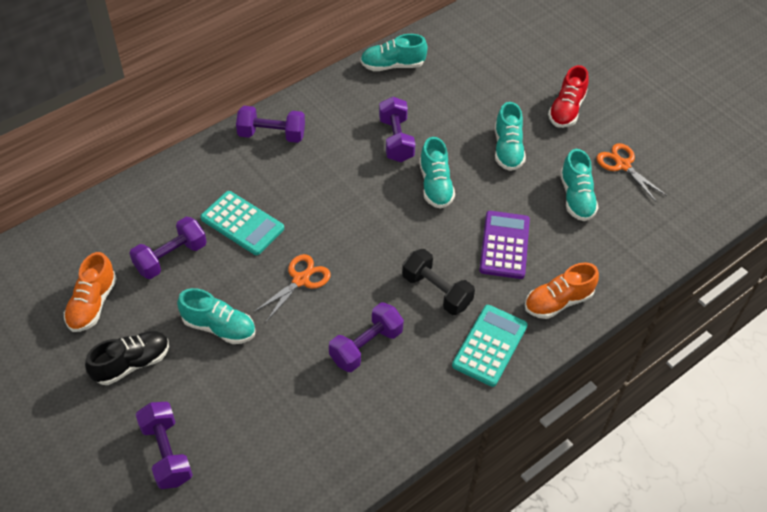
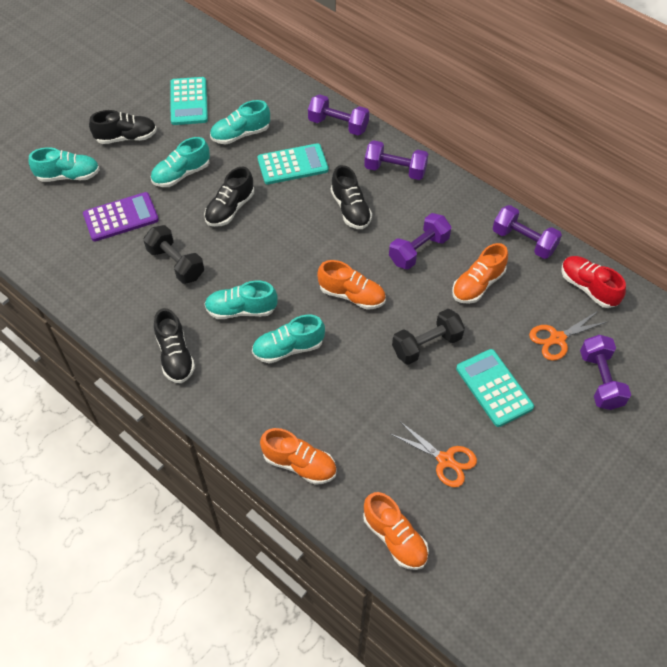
black dumbbell: 1 -> 2
black shoe: 1 -> 4
orange shoe: 2 -> 4
turquoise calculator: 2 -> 3

